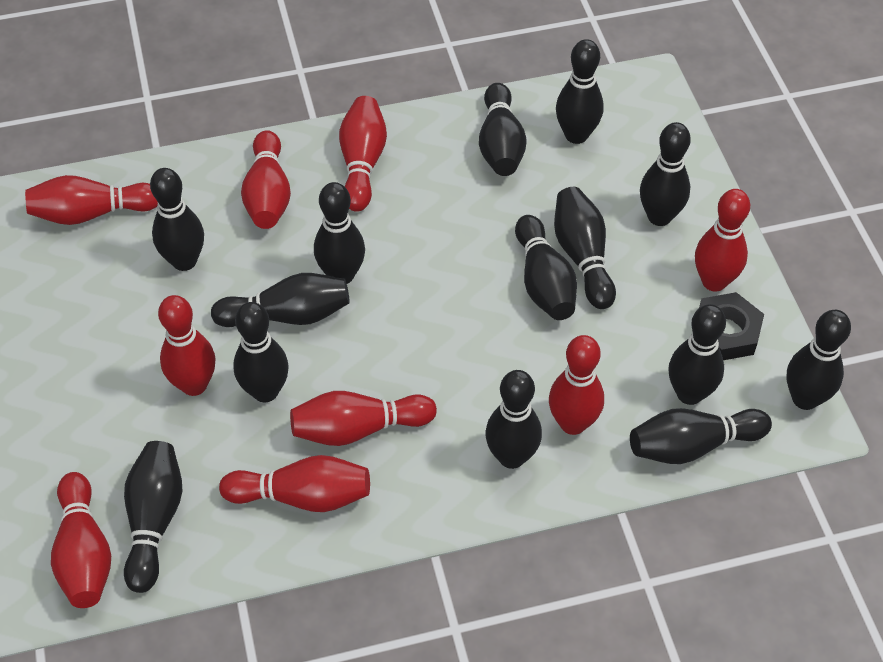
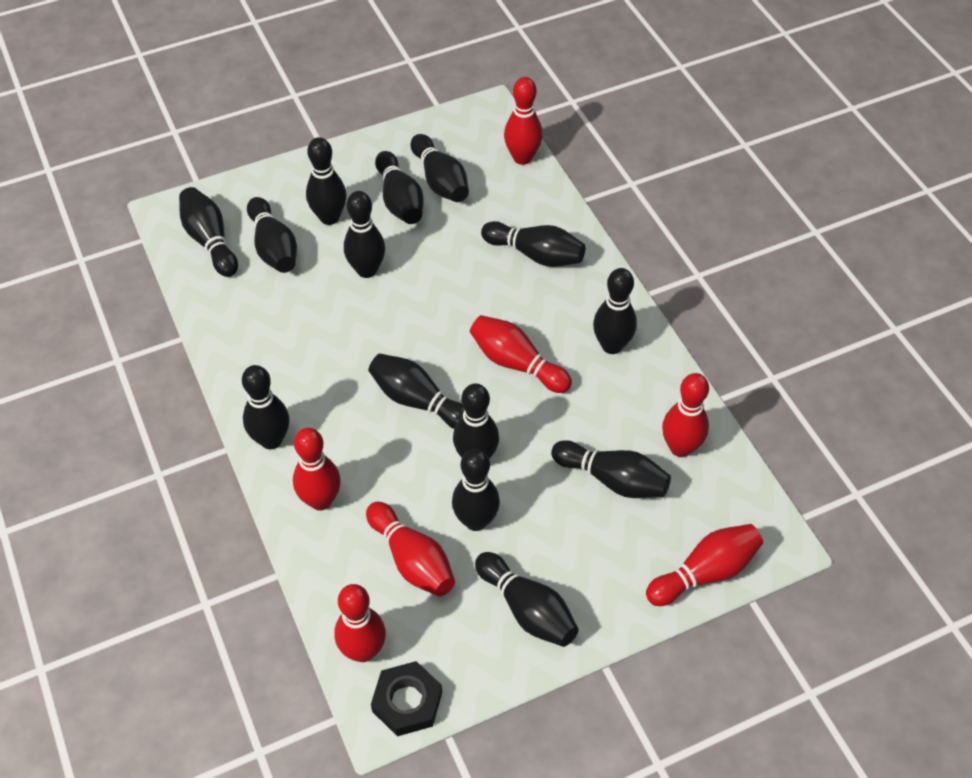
red bowling pin: 9 -> 7

